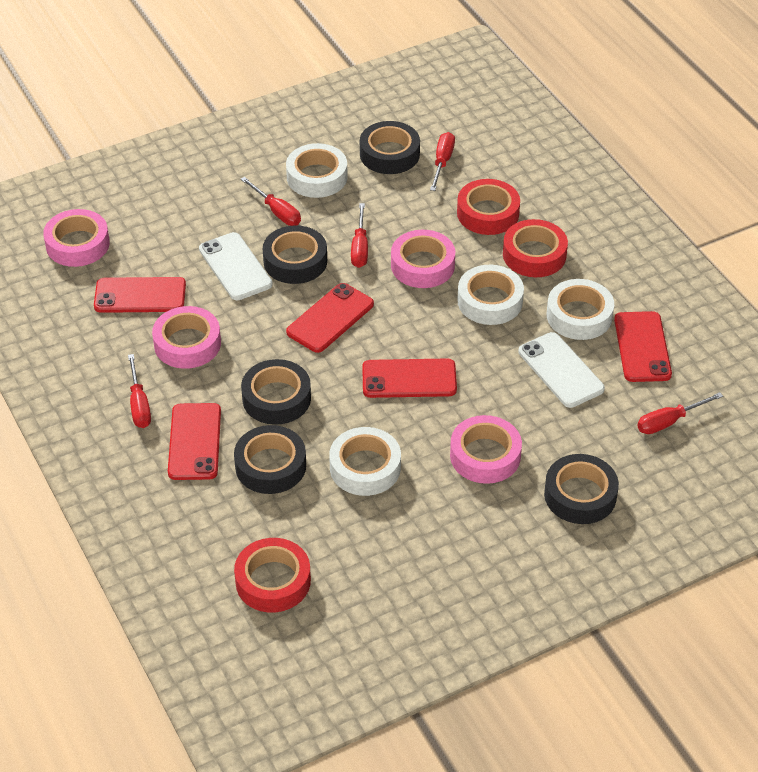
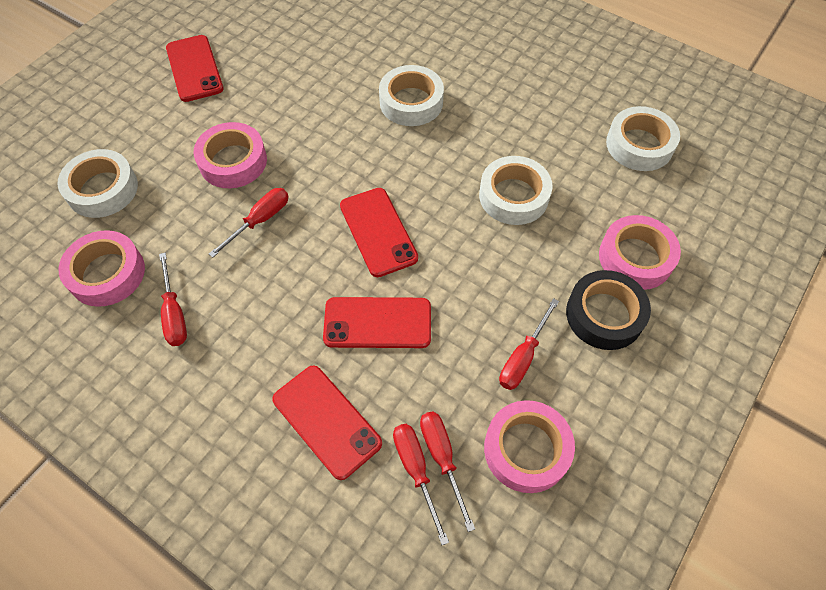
black tape: 5 -> 1
red phone: 5 -> 4
red tape: 3 -> 0
white phone: 2 -> 0

